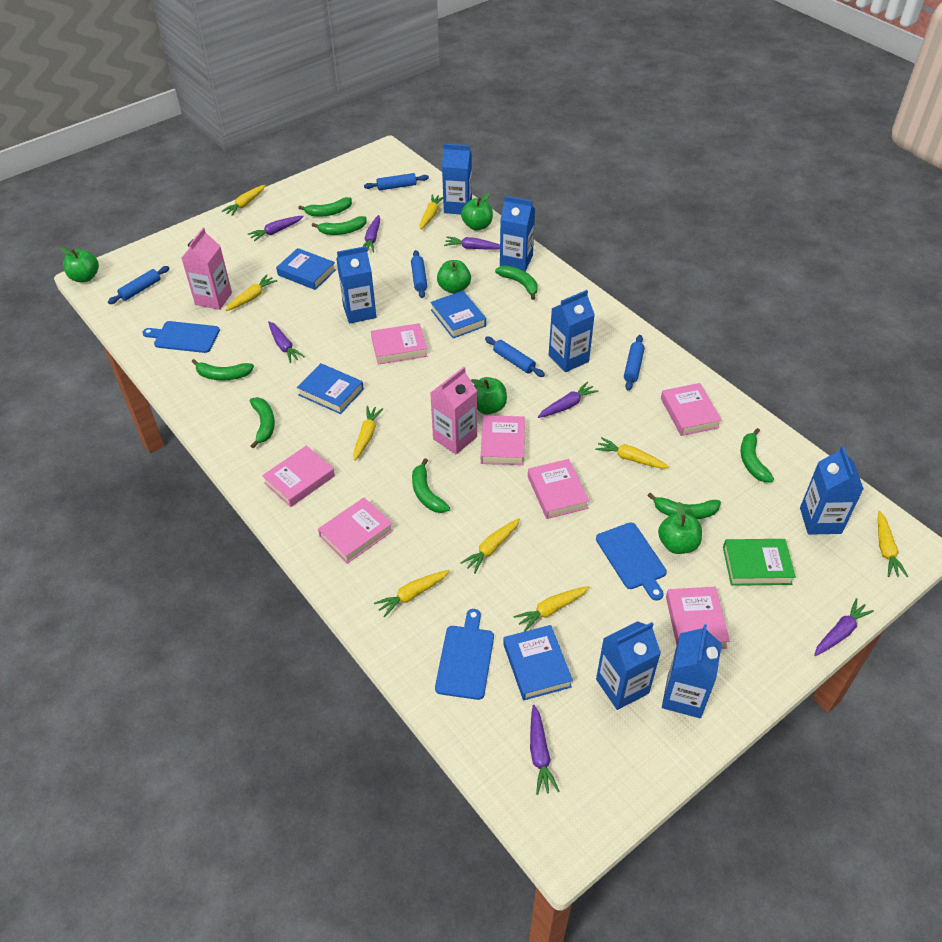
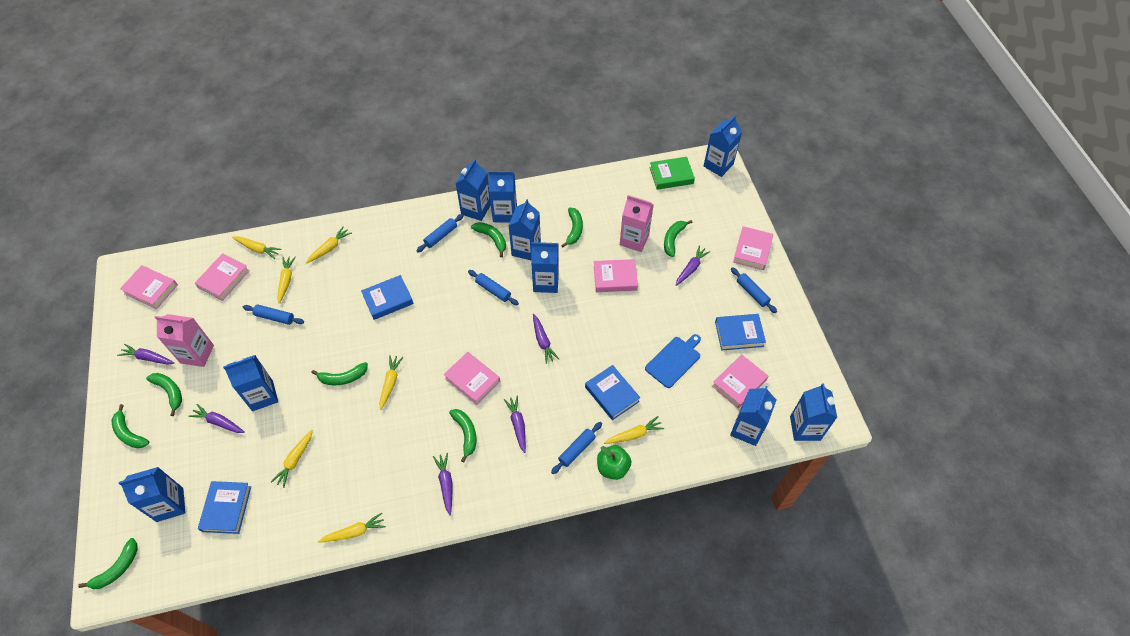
blue carton: 7 -> 9
blue cutting board: 3 -> 1
green apple: 5 -> 1
pink book: 7 -> 6
purple carrot: 7 -> 6
yellow carrot: 9 -> 7

